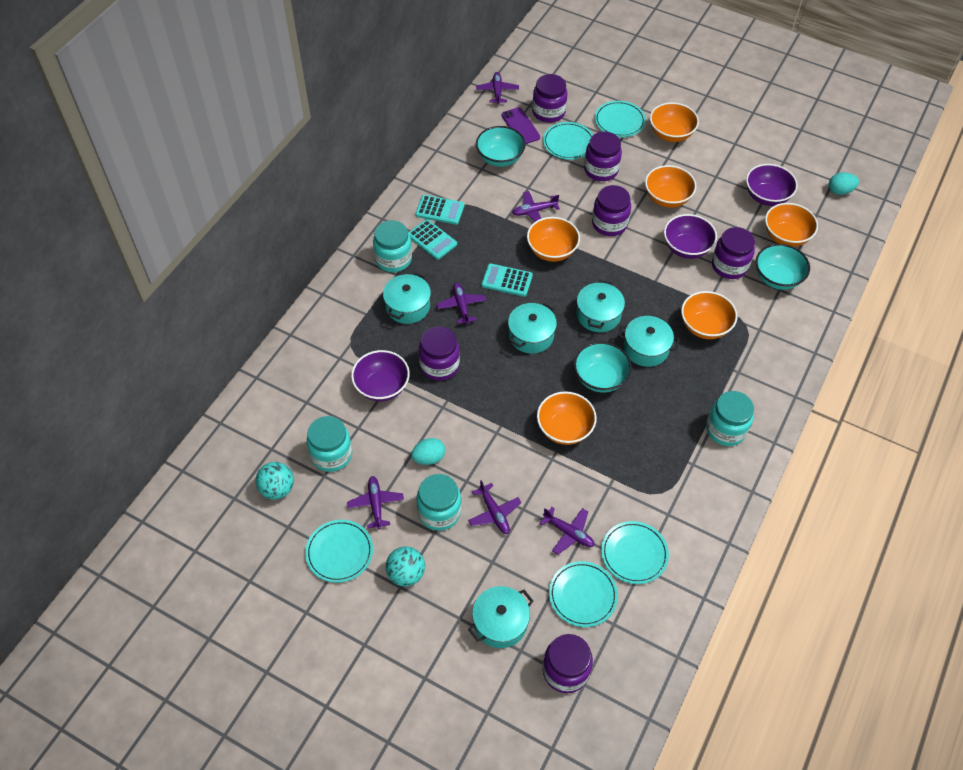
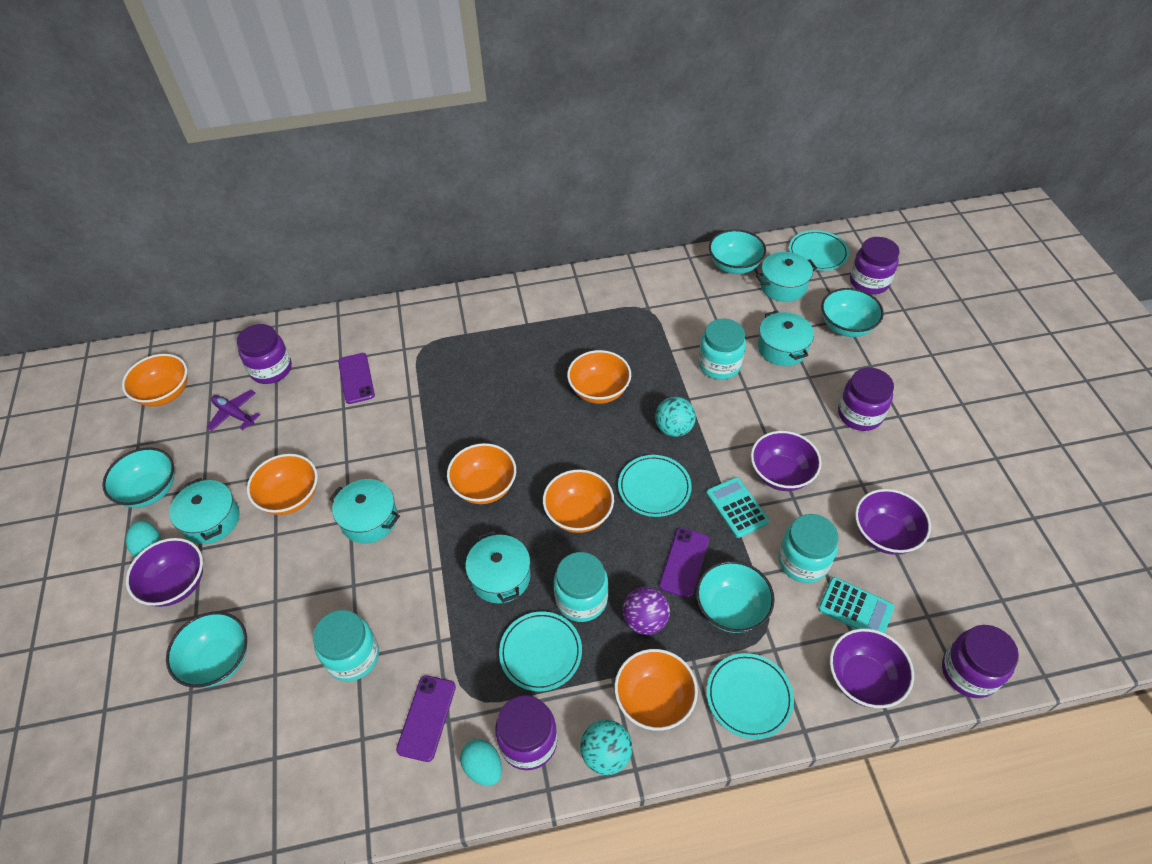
purple ball: 0 -> 1
purple bowl: 3 -> 4
purple jar: 6 -> 5
purple phone: 1 -> 3
purple plane: 6 -> 1
turquoise bowl: 3 -> 5
turquoise calculator: 3 -> 2
turquoise plate: 5 -> 4

